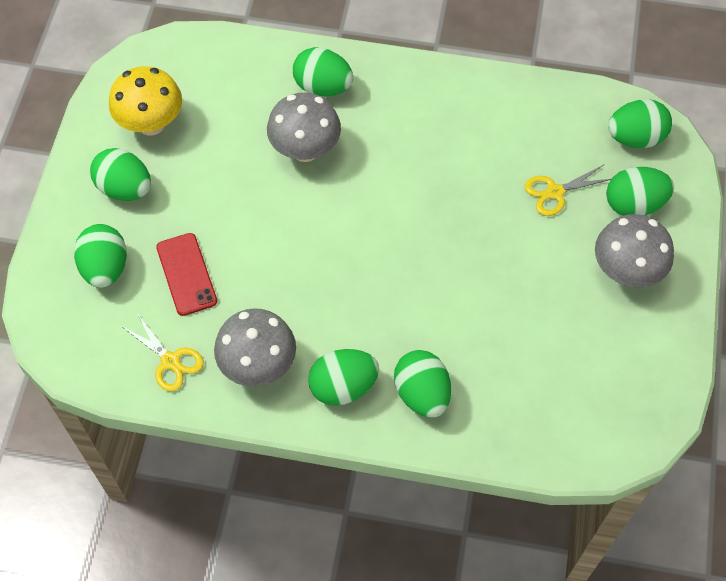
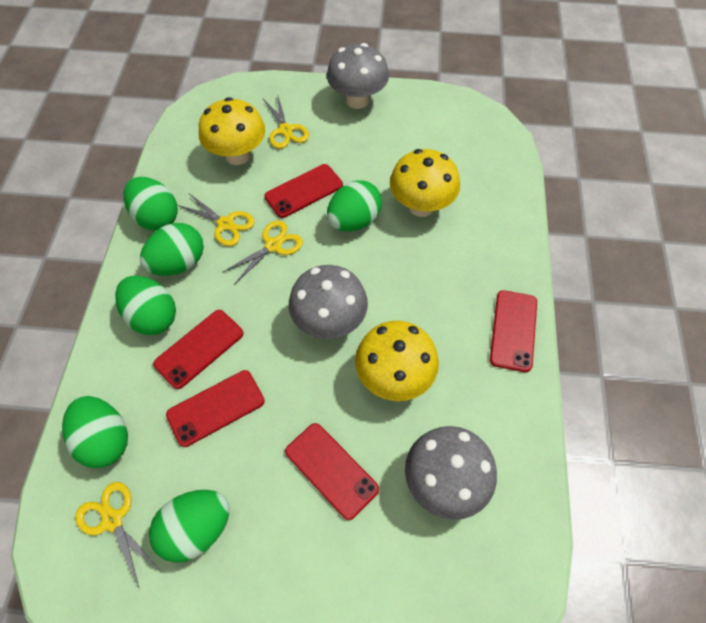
green egg: 7 -> 6
red phone: 1 -> 5
yellow mushroom: 1 -> 3
yellow scissors: 2 -> 4

